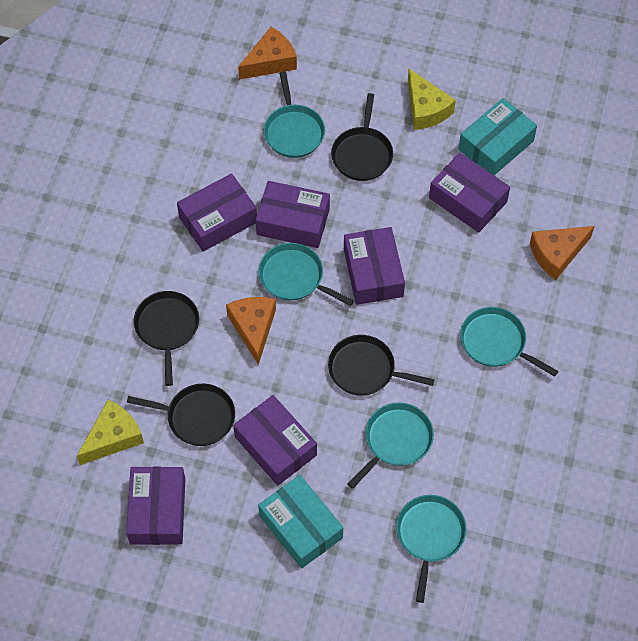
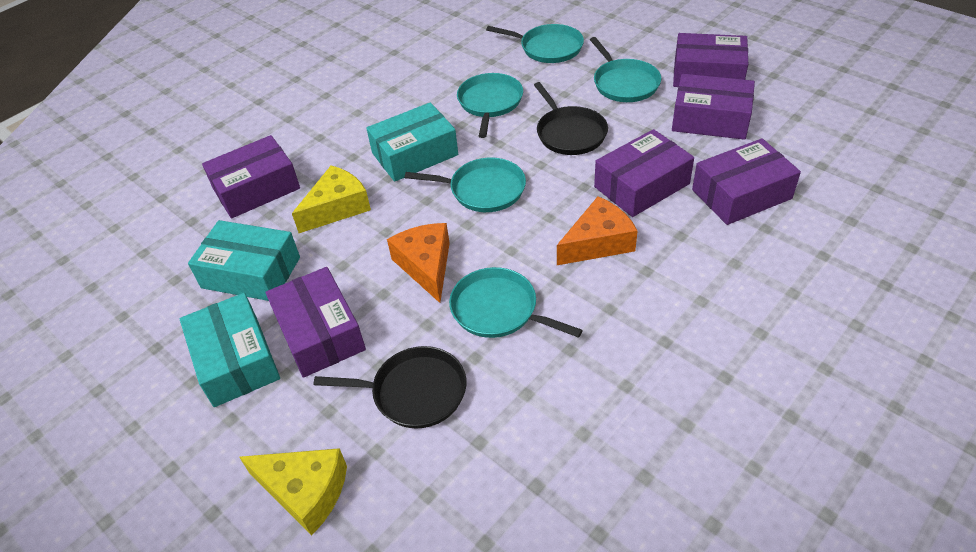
black pan: 4 -> 2
orange cheese: 3 -> 2
turquoise box: 2 -> 3

